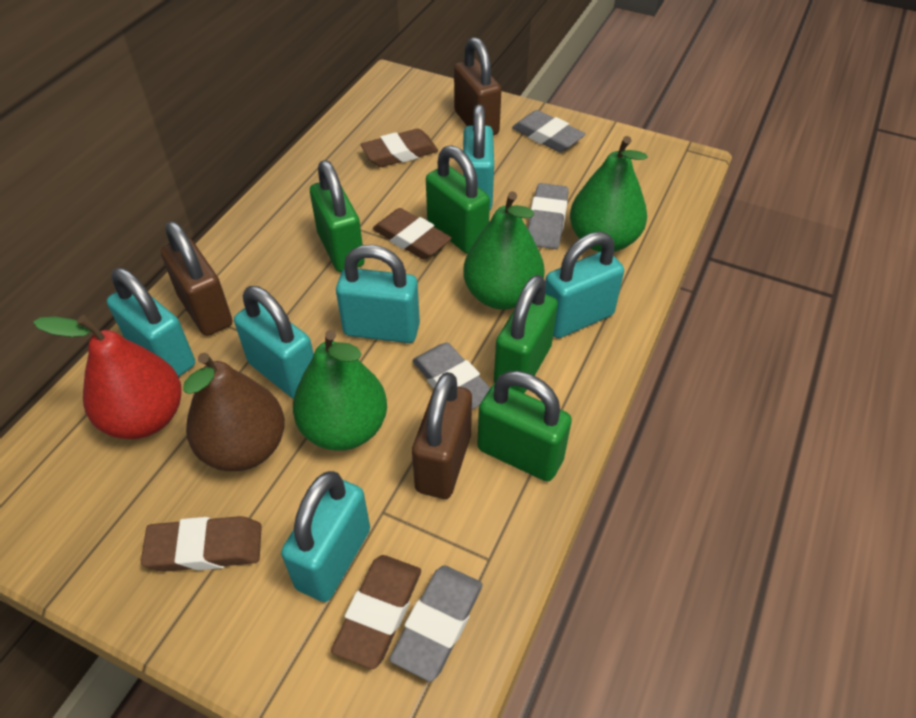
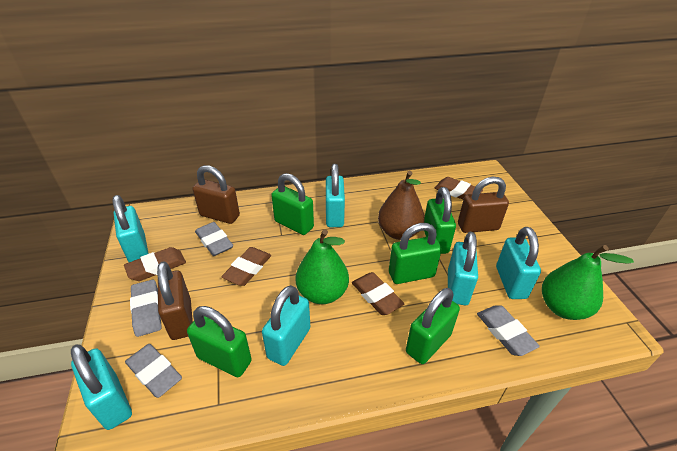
green padlock: 4 -> 5
green pear: 3 -> 2
red pear: 1 -> 0

